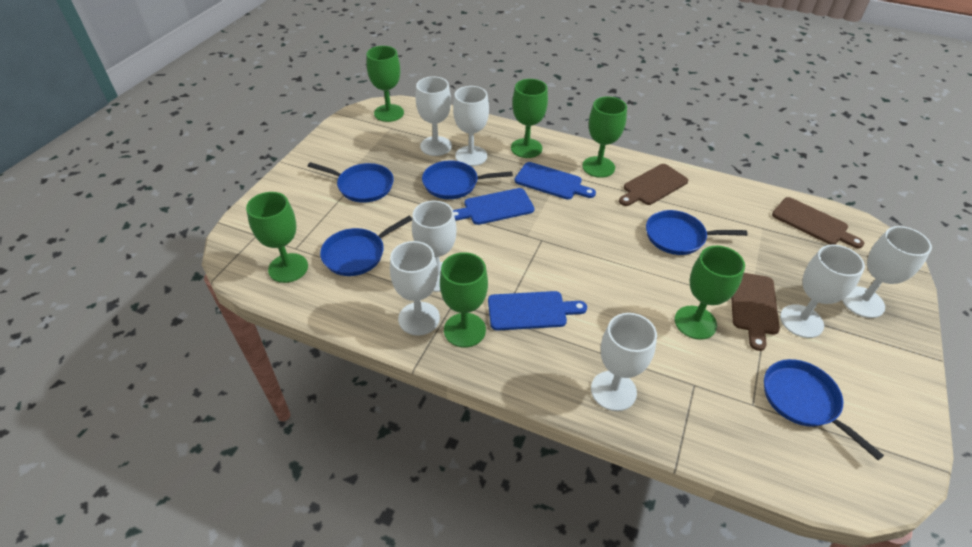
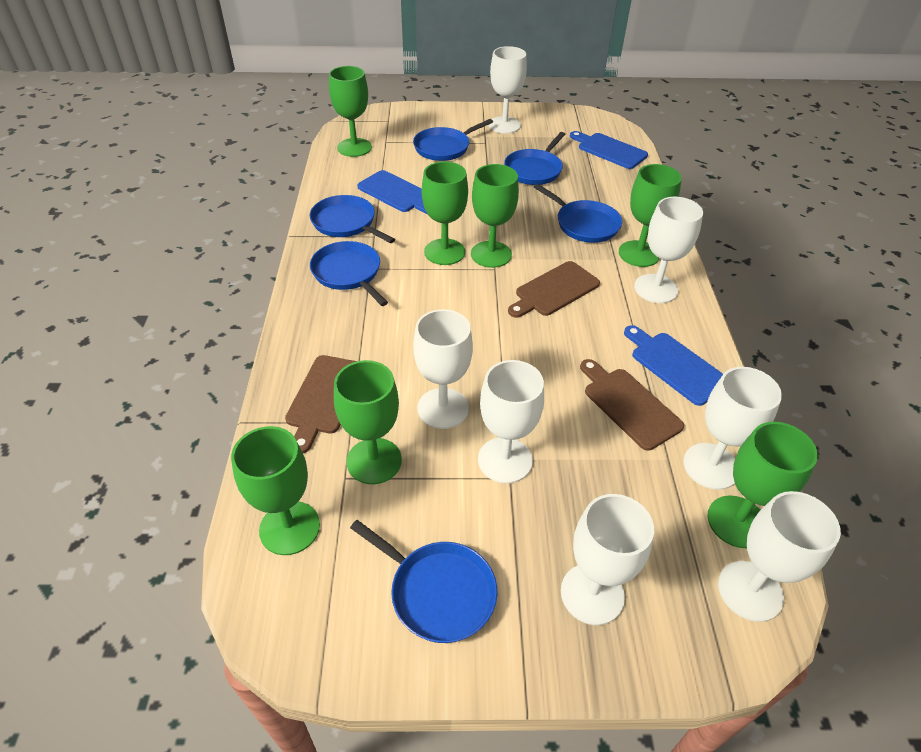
blue pan: 5 -> 6
green goblet: 6 -> 7

